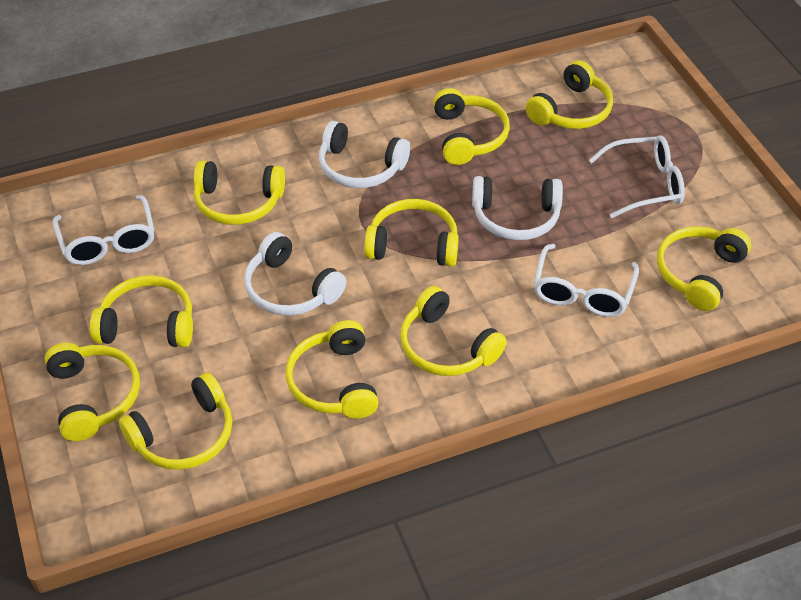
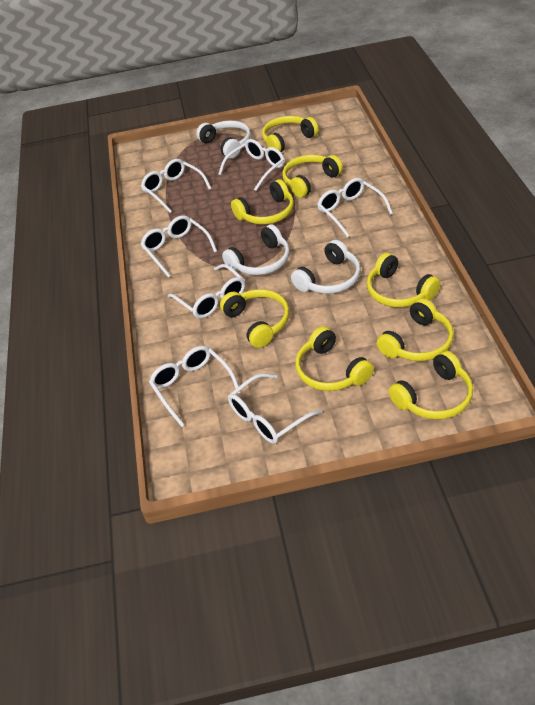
white glasses: 3 -> 7
yellow headphones: 10 -> 8

